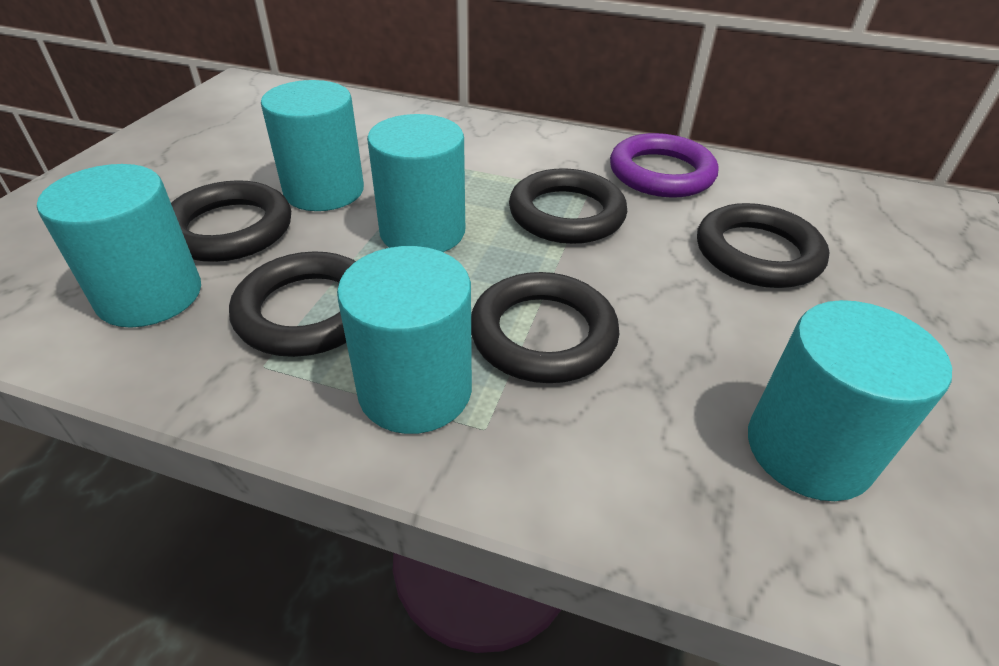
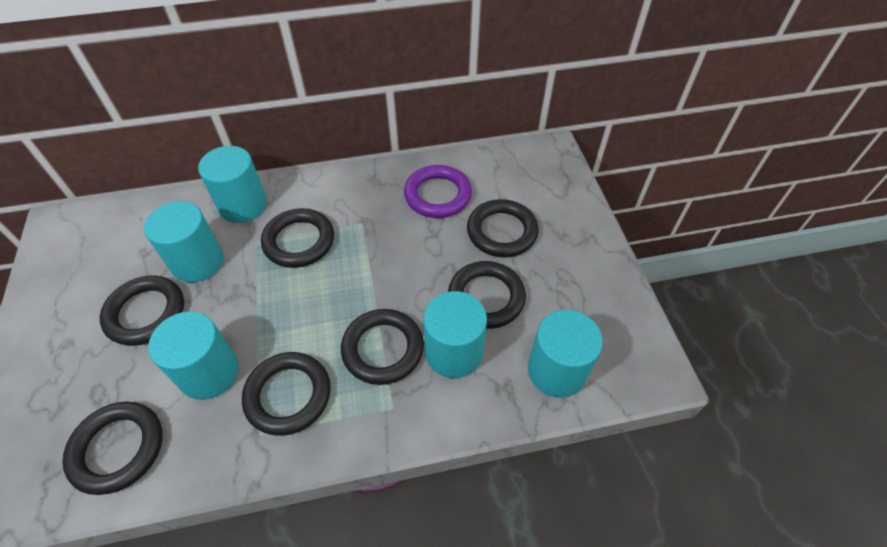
black ring: 5 -> 7

